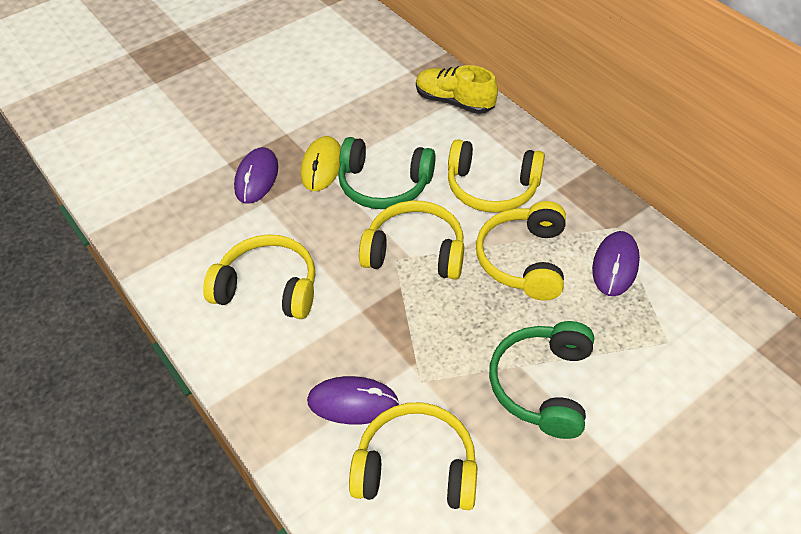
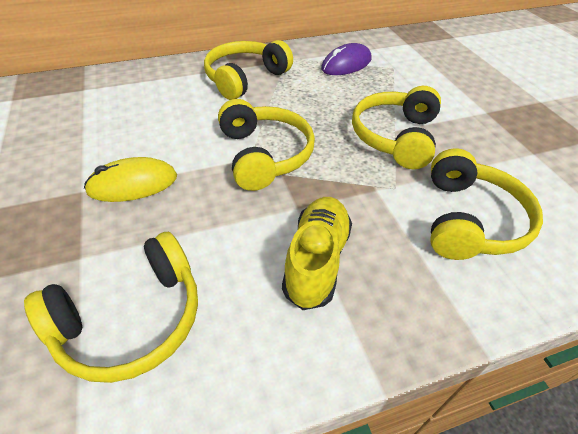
green headphones: 2 -> 0
purple mouse: 3 -> 1

